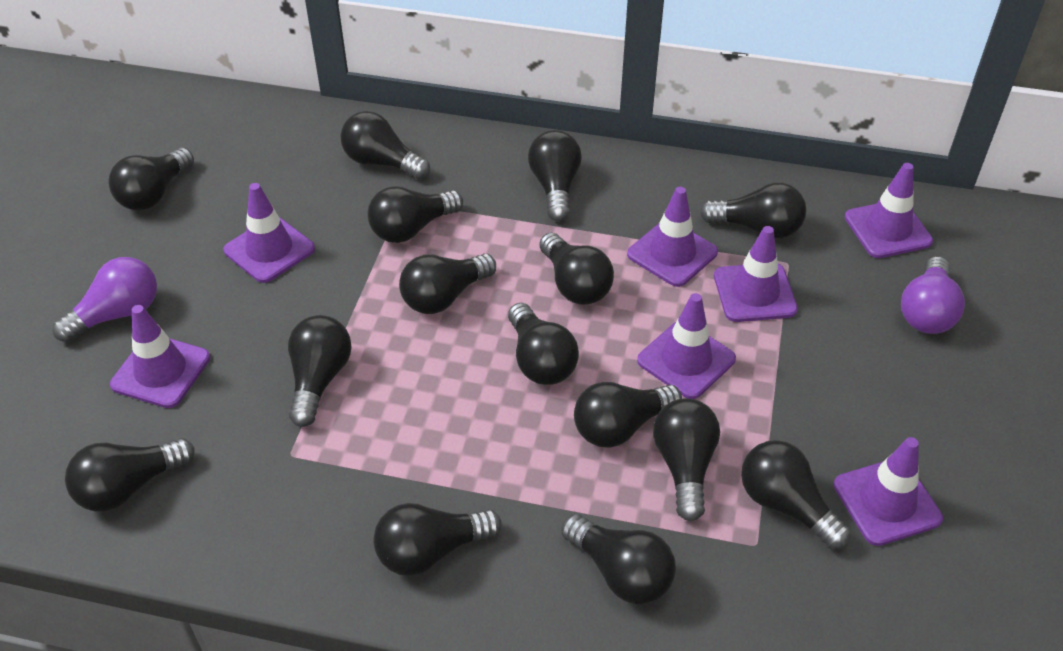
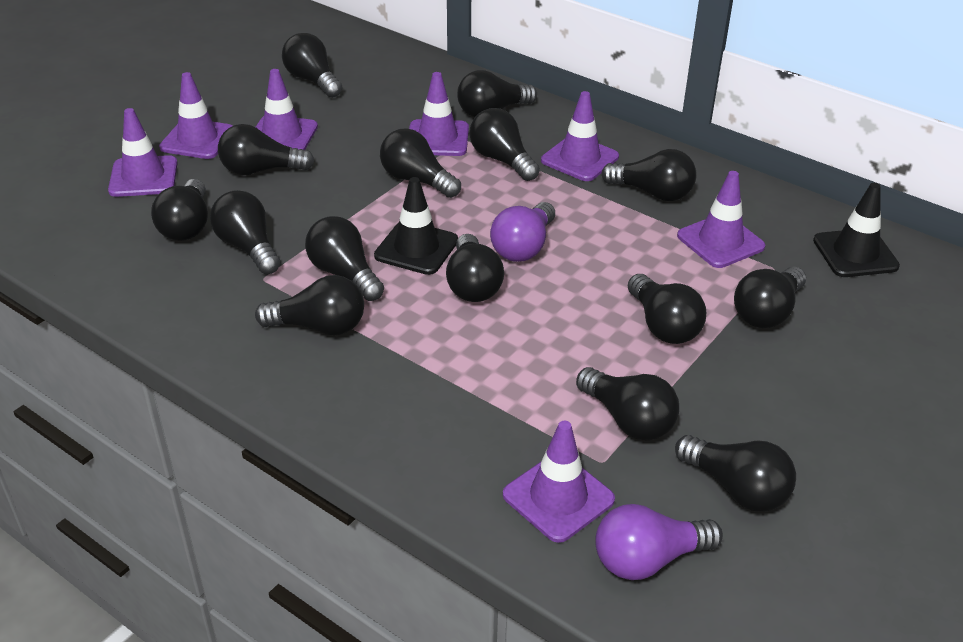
black traffic cone: 0 -> 2

